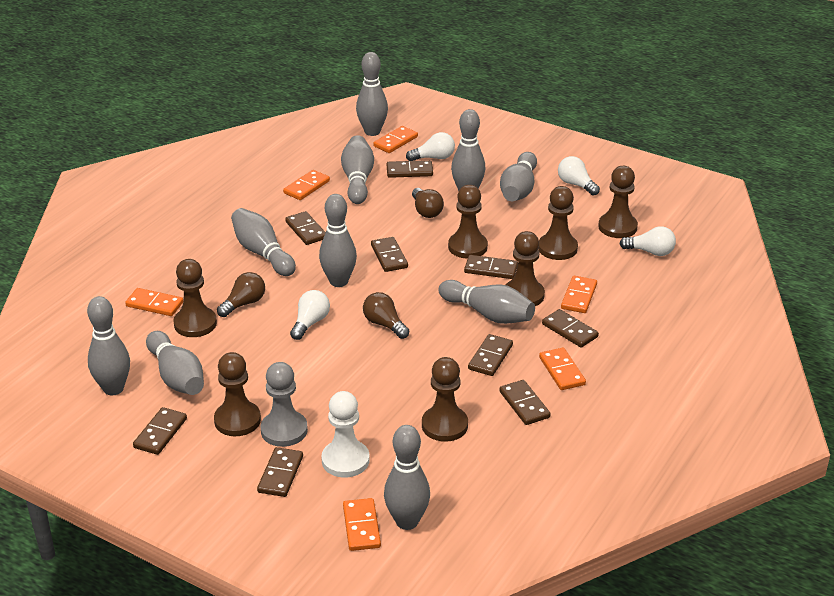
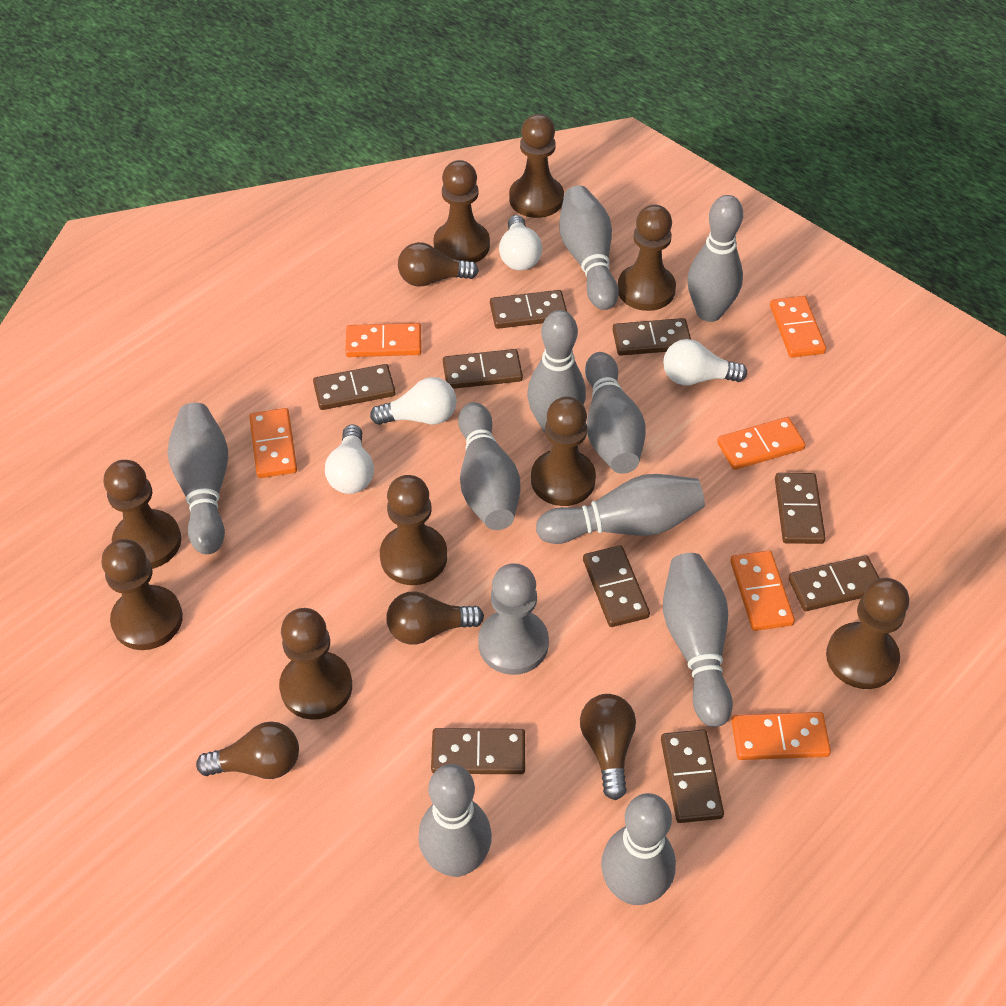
brown light bulb: 3 -> 4
brown pawn: 7 -> 9
white pawn: 1 -> 0

